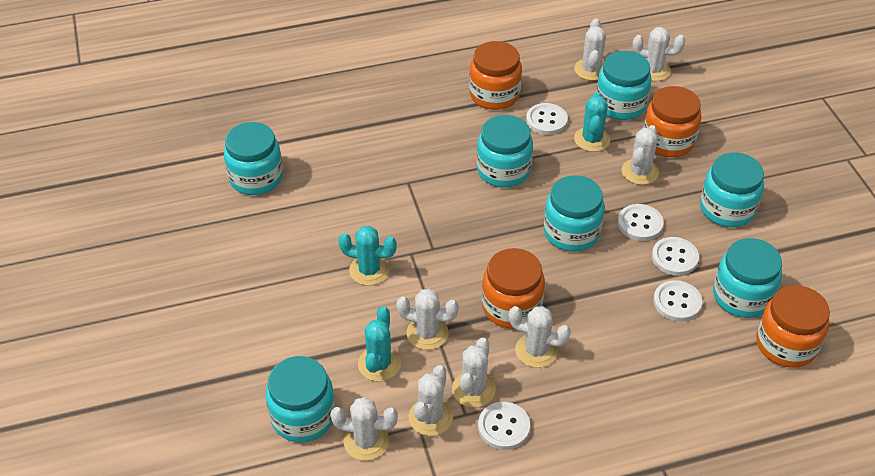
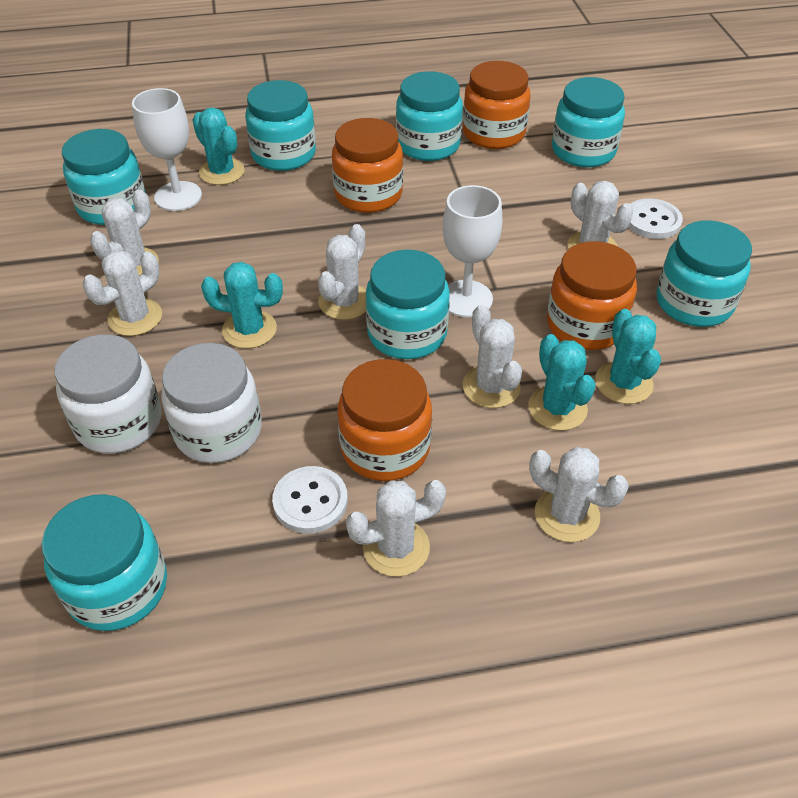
turquoise cactus: 3 -> 4
white button: 5 -> 2
white cactus: 8 -> 7
white goblet: 0 -> 2
white jar: 0 -> 2

